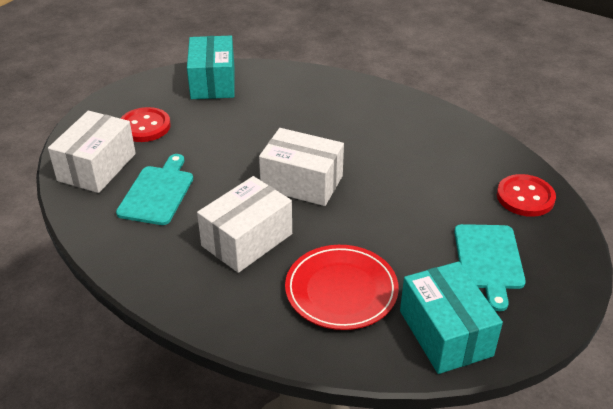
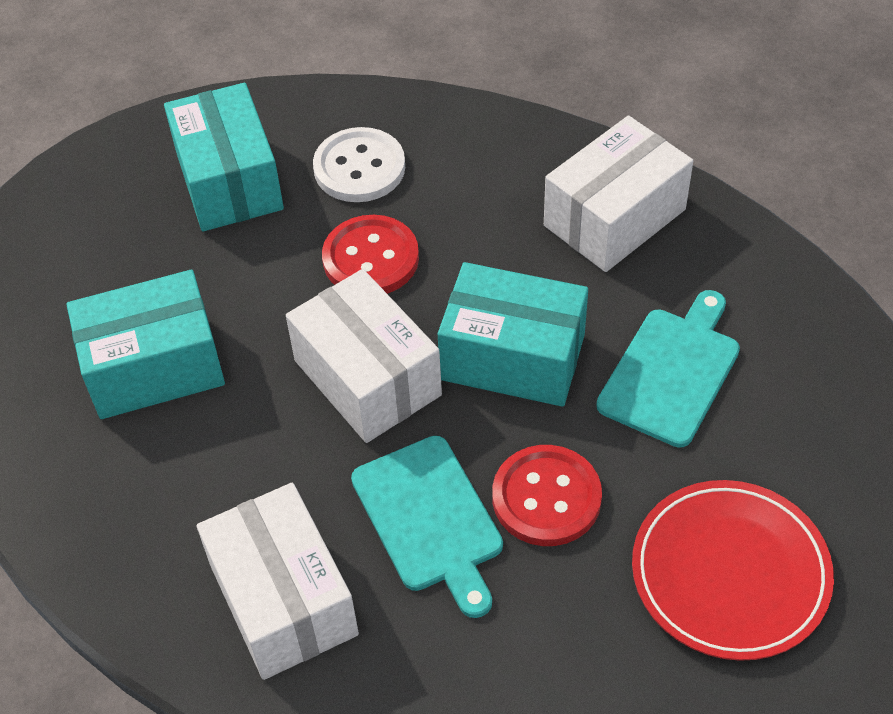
turquoise box: 2 -> 3
white button: 0 -> 1

